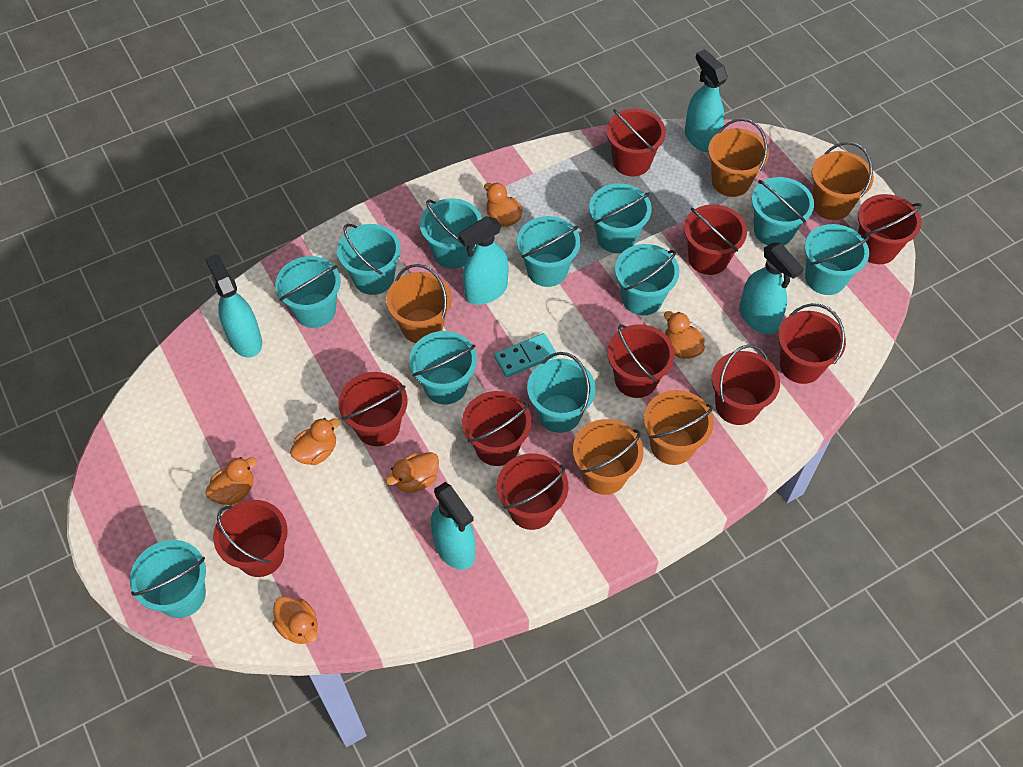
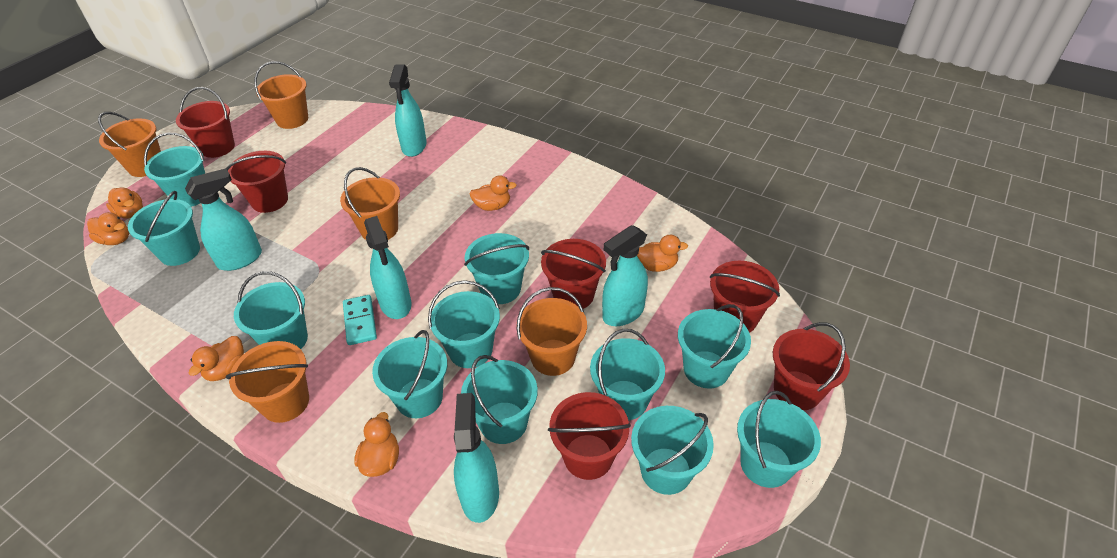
red bucket: 10 -> 6

